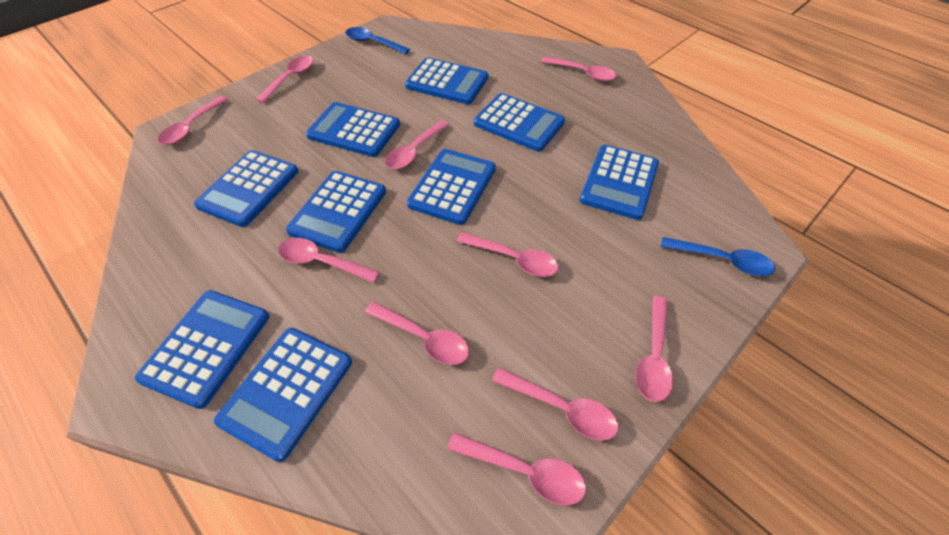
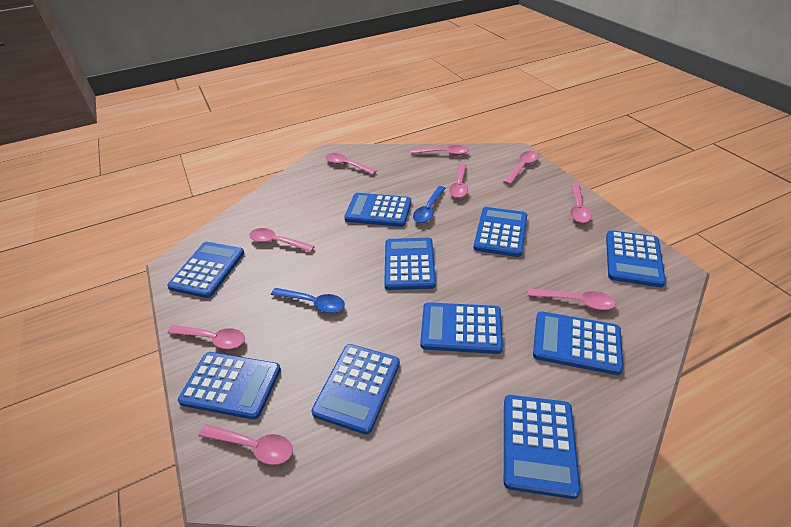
blue calculator: 9 -> 10
pink spoon: 10 -> 9

